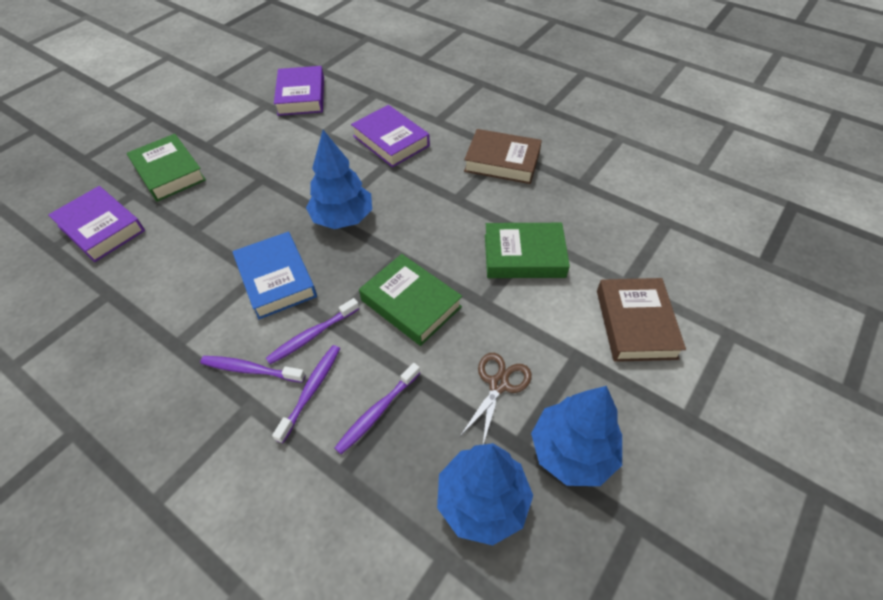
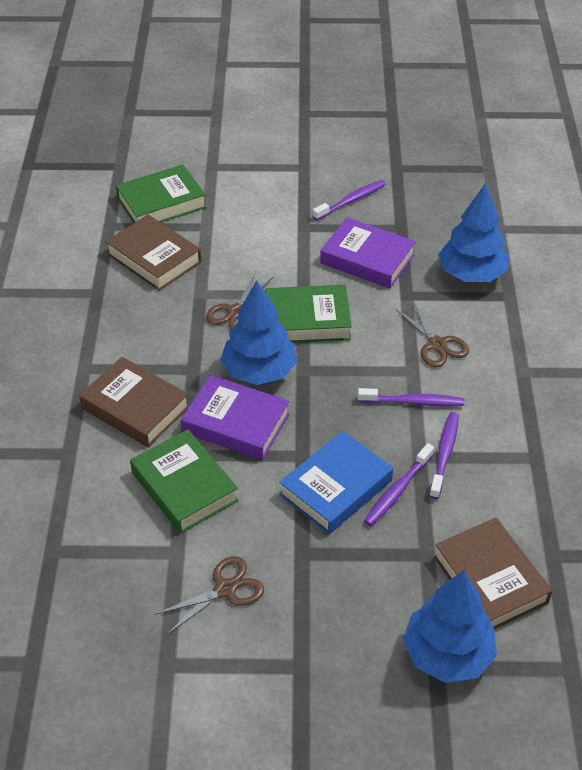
brown book: 2 -> 3
brown scissors: 1 -> 3
purple book: 3 -> 2

